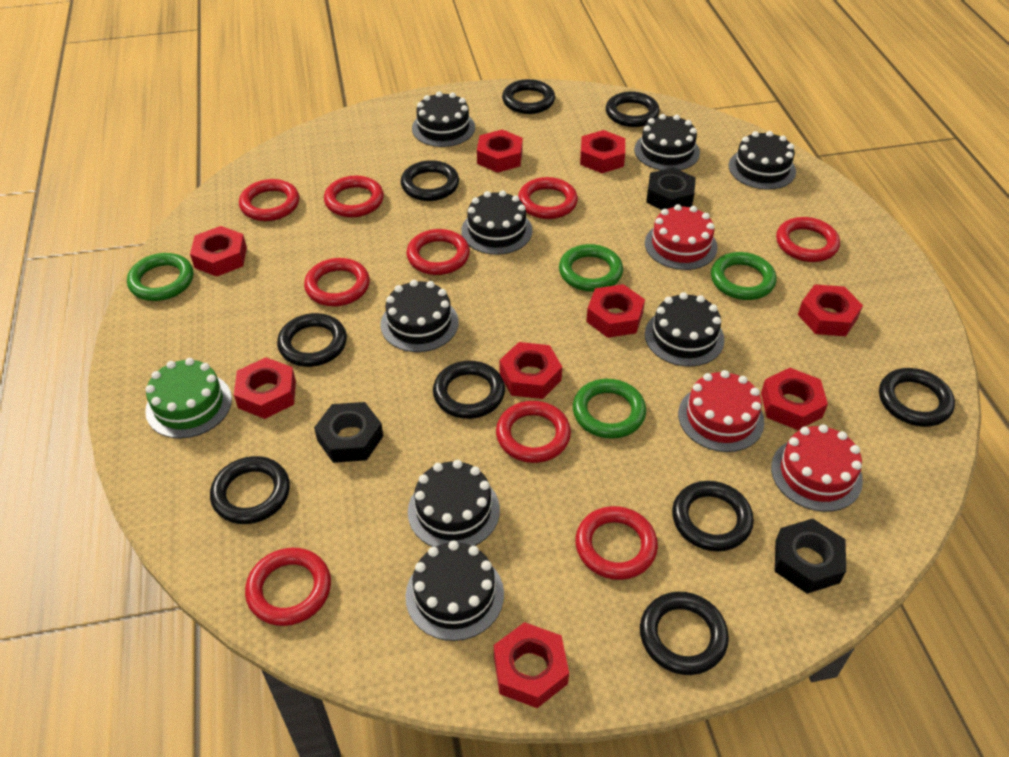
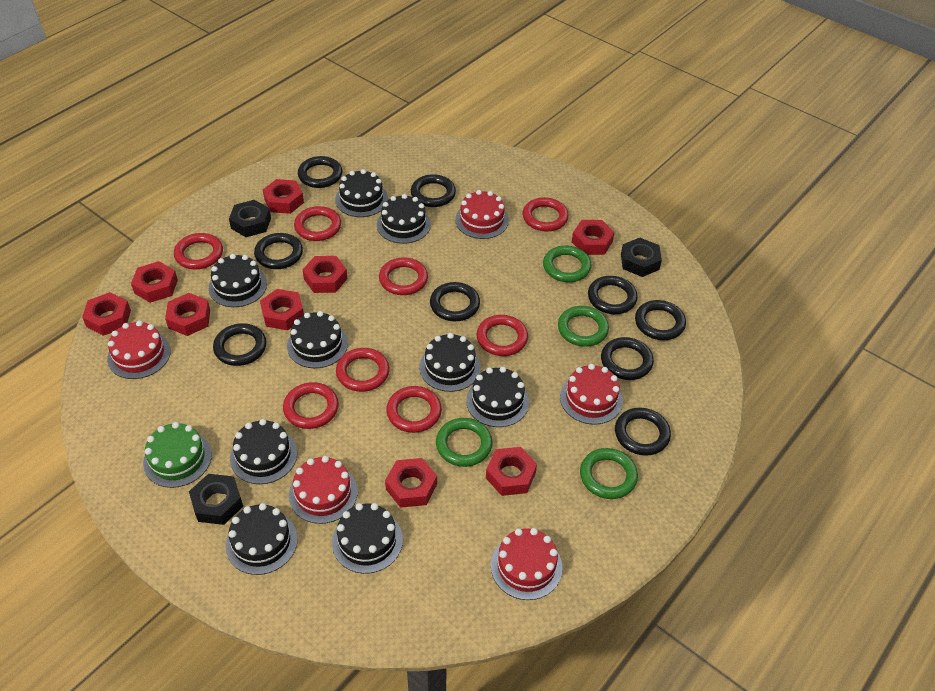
black cake: 8 -> 9
red cake: 3 -> 5
red ring: 9 -> 8

